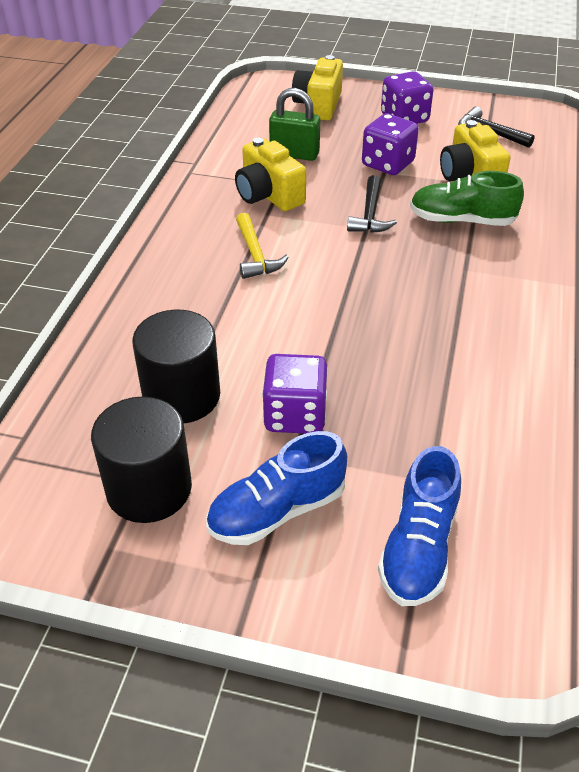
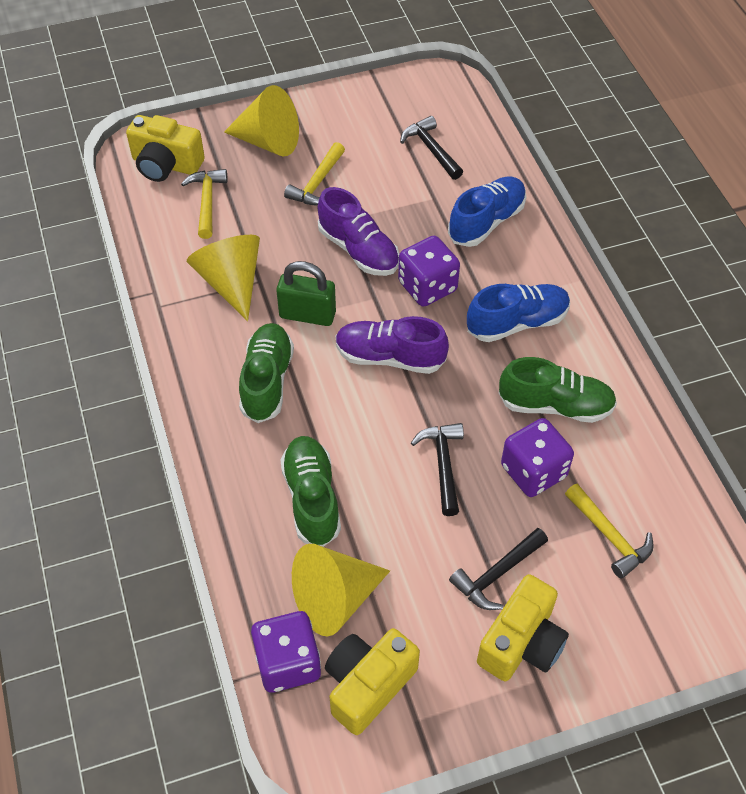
black cylinder: 2 -> 0
black hammer: 2 -> 3
green shoe: 1 -> 3
purple shoe: 0 -> 2
yellow cone: 0 -> 3
yellow hammer: 1 -> 3

